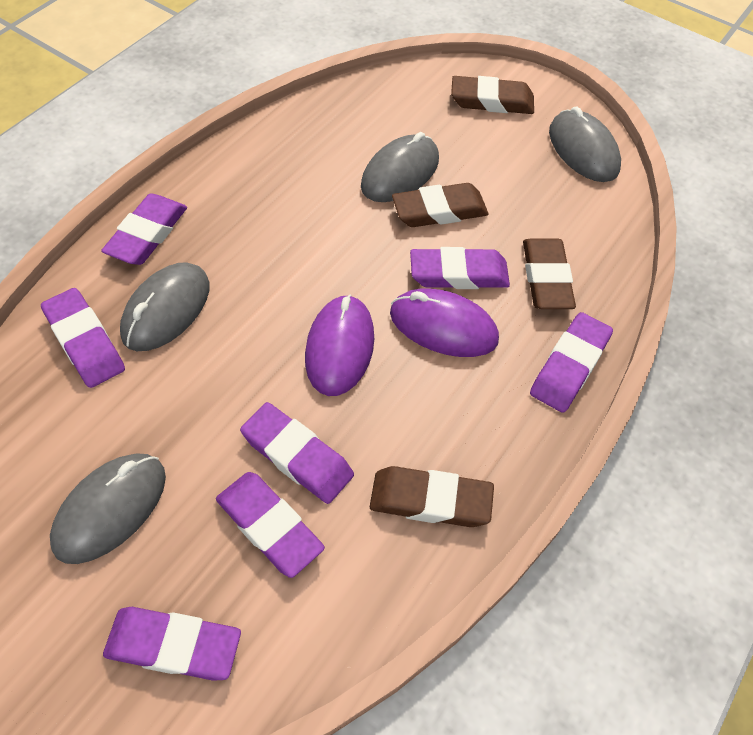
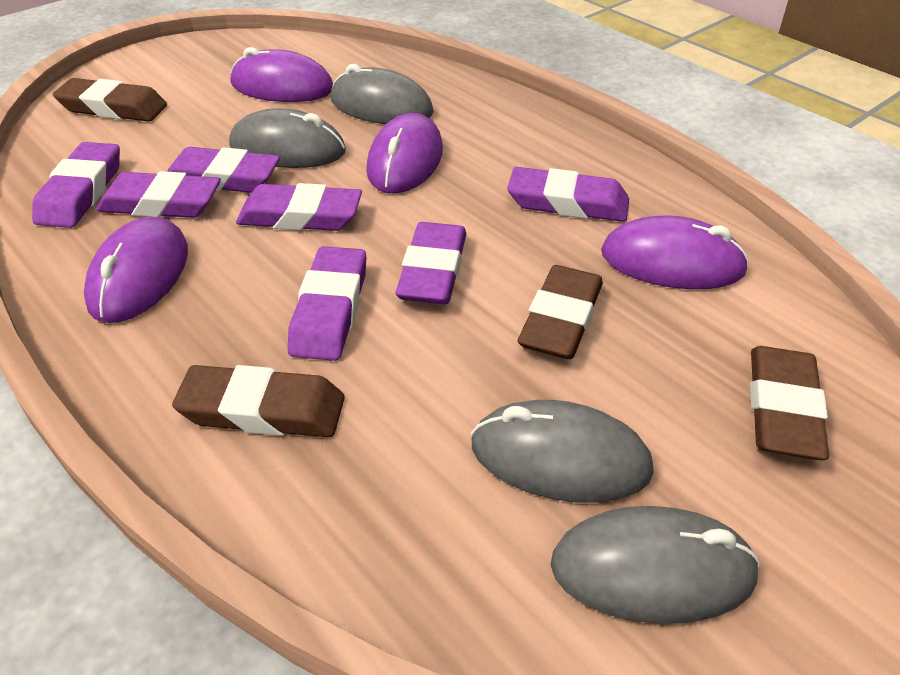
purple mouse: 2 -> 4

